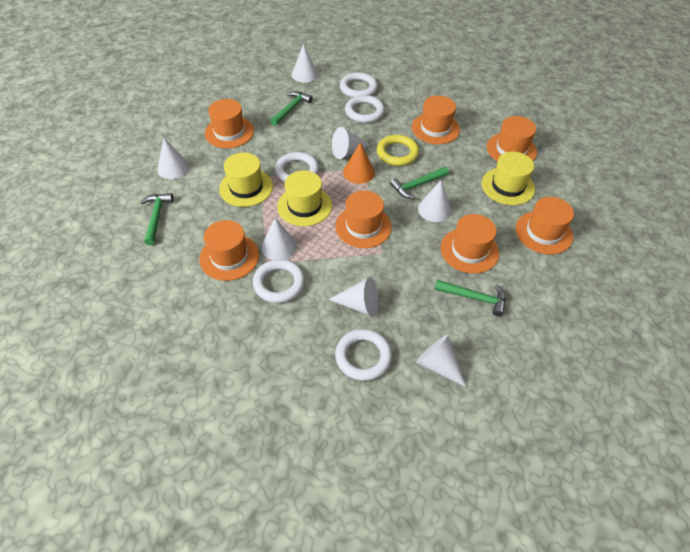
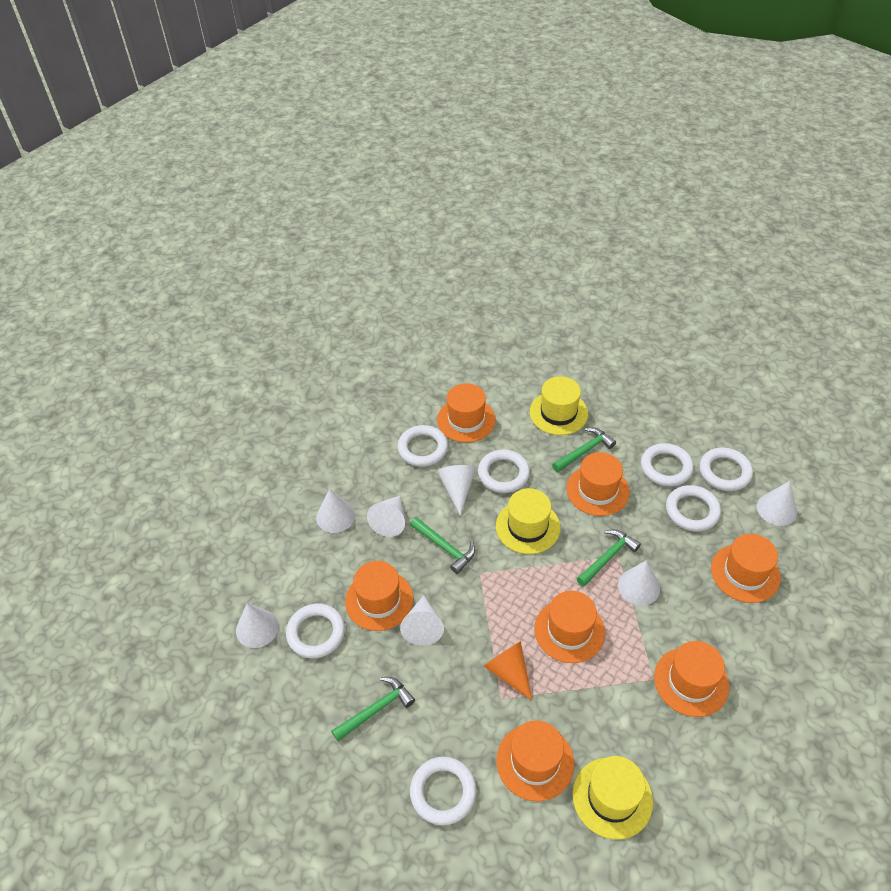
white ring: 5 -> 7
yellow ring: 1 -> 0

